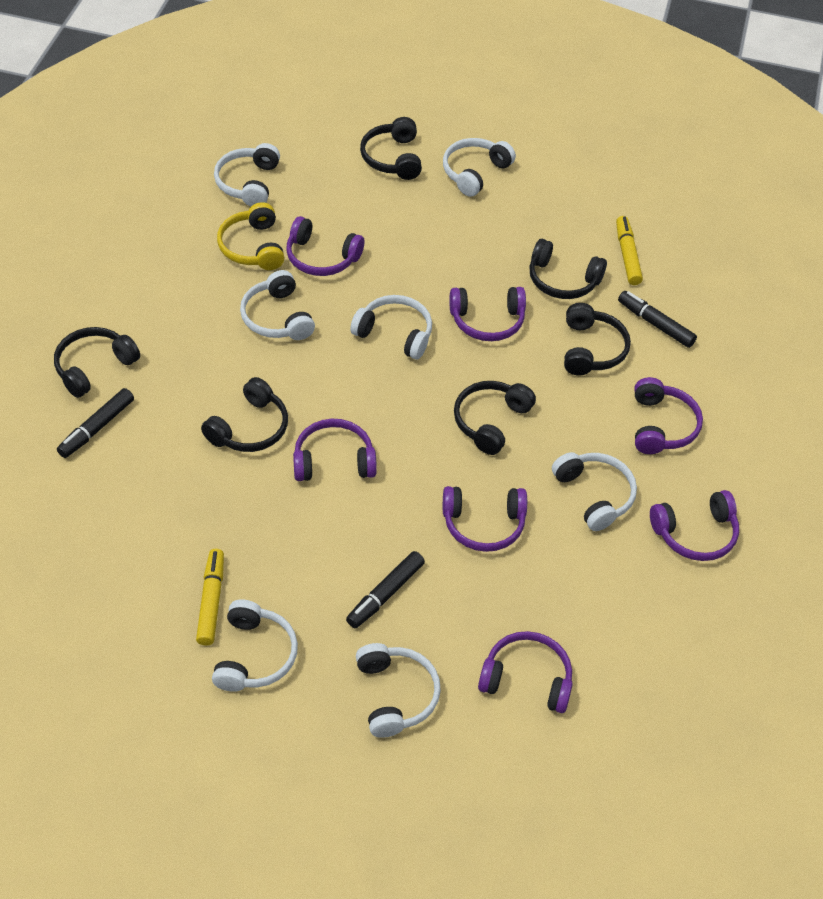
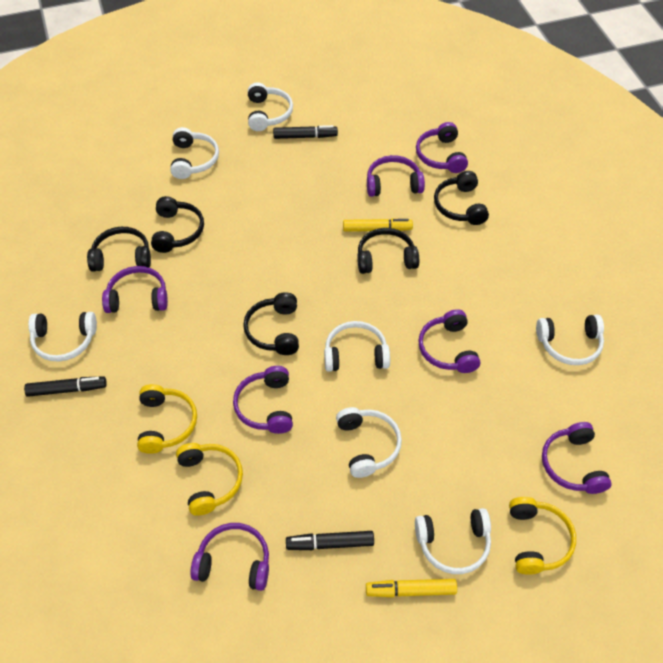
black headphones: 6 -> 5
yellow headphones: 1 -> 3

